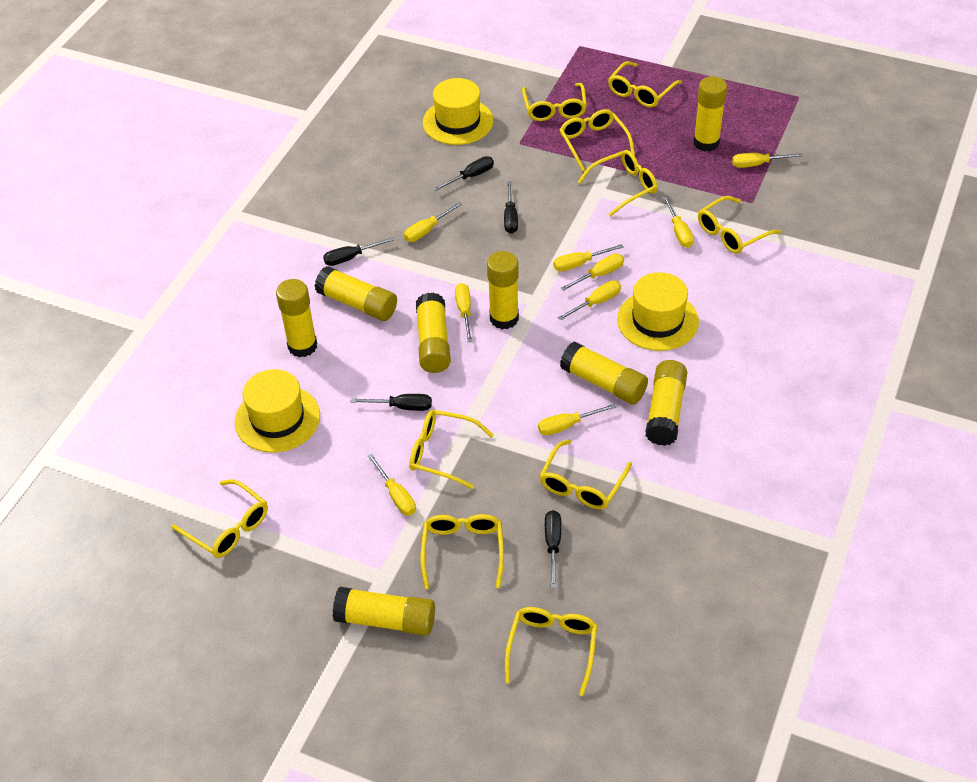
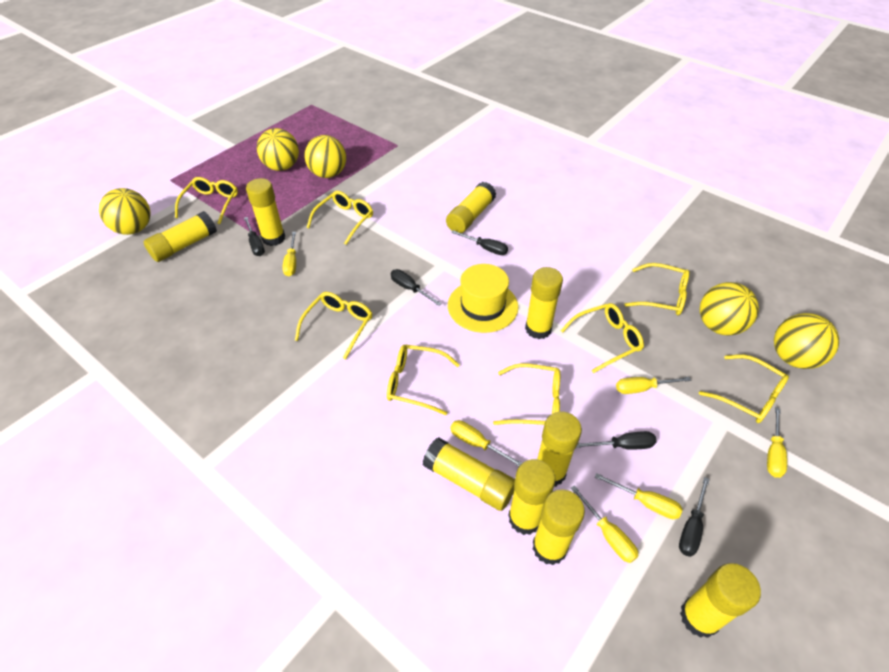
yellow ball: 0 -> 5
yellow glasses: 10 -> 8
yellow glue stick: 8 -> 9
yellow hat: 3 -> 1
yellow screwdriver: 9 -> 6

